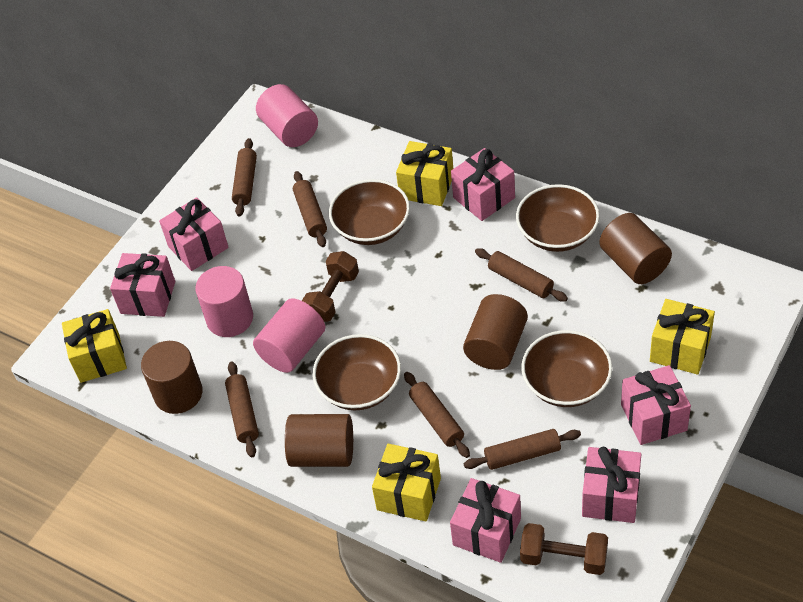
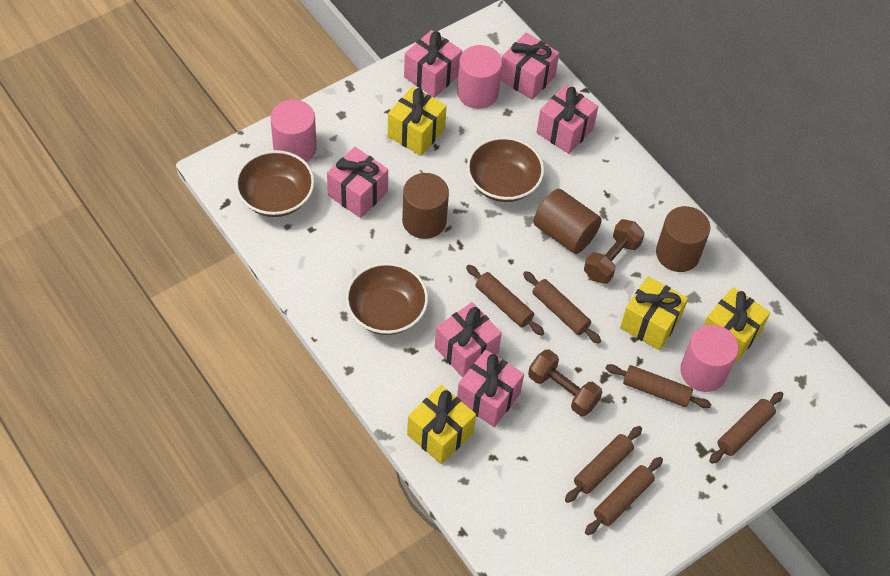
brown bowl: 4 -> 3
brown cylinder: 4 -> 3

